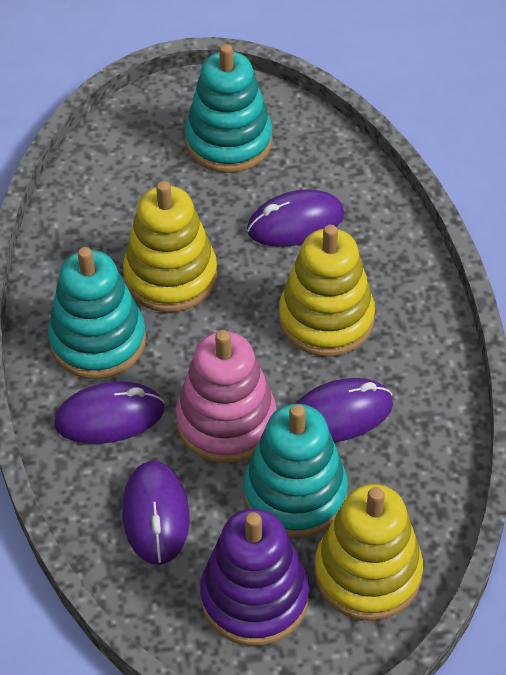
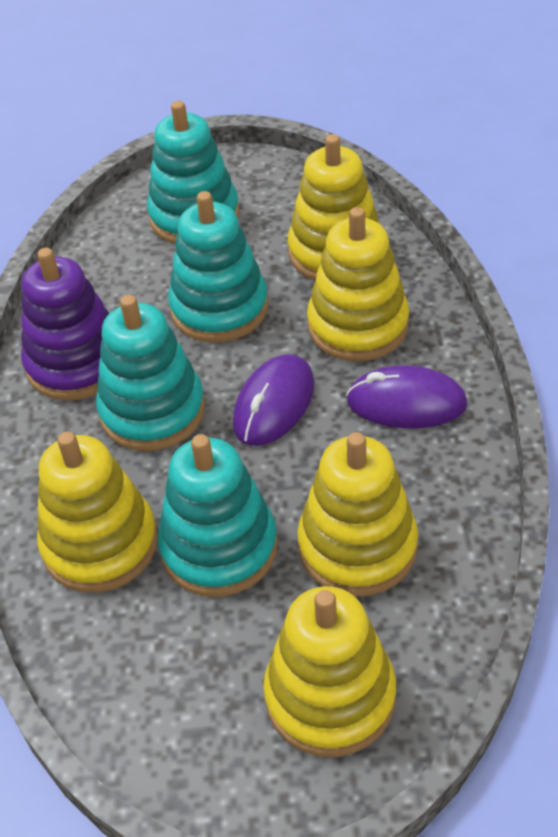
pink stacking toy: 1 -> 0
purple mouse: 4 -> 2
turquoise stacking toy: 3 -> 4
yellow stacking toy: 3 -> 5

